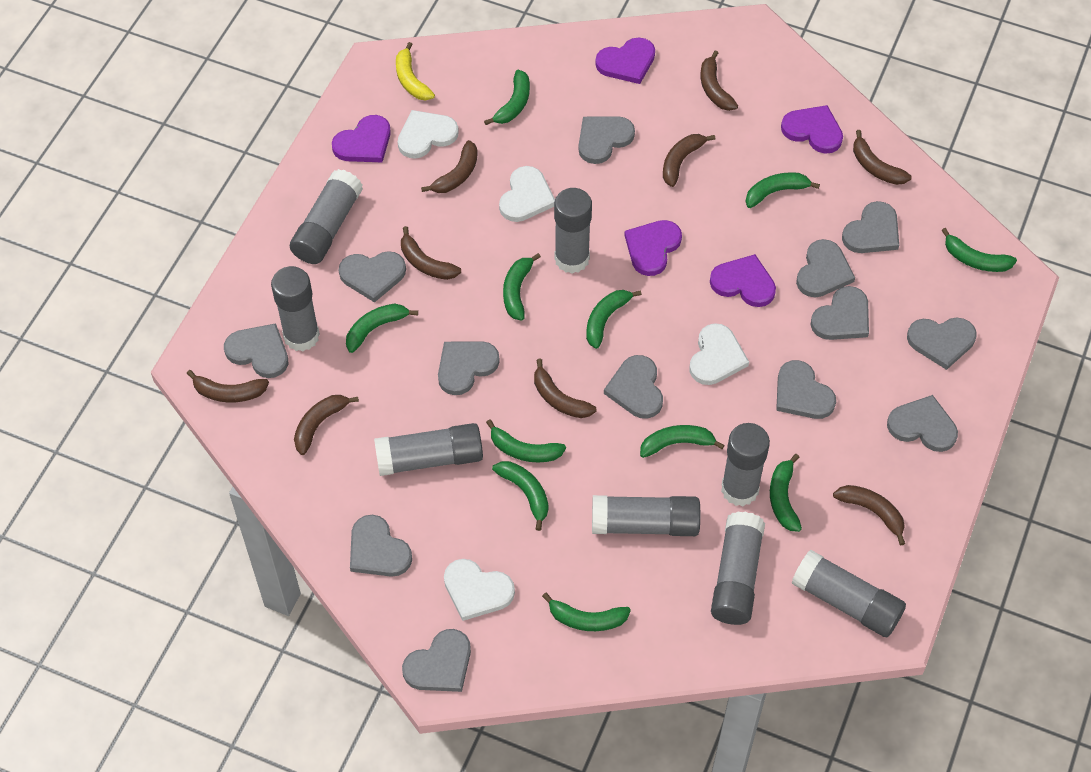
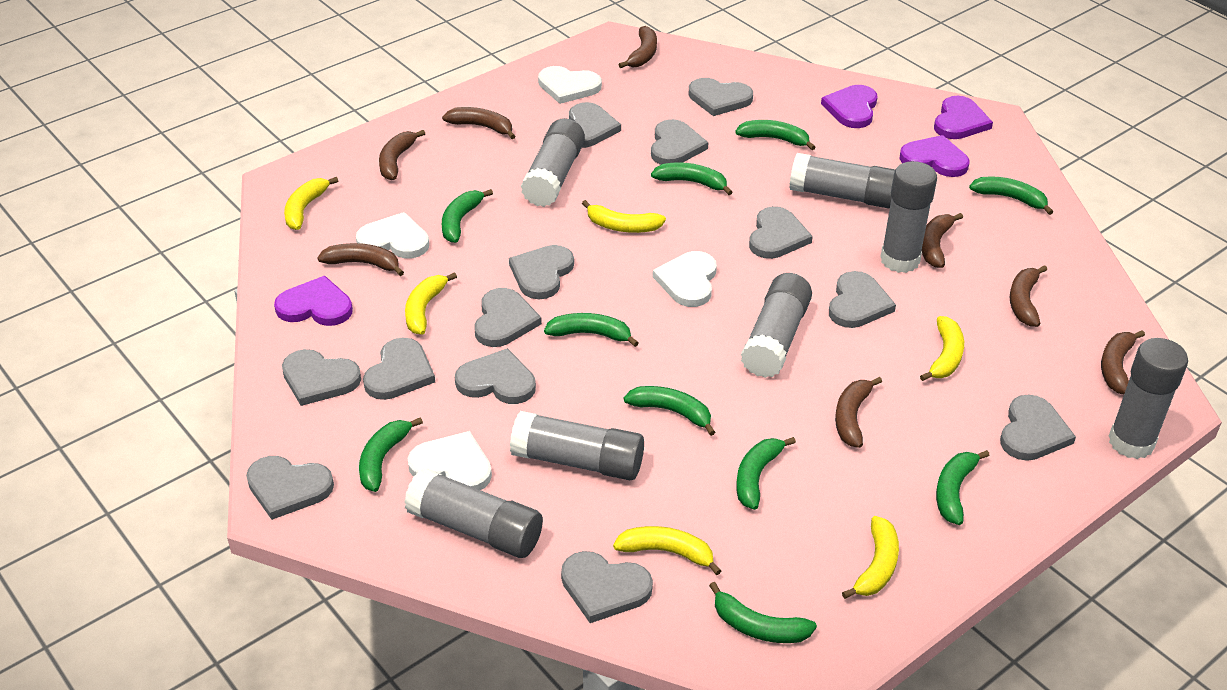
brown banana: 9 -> 8
green banana: 11 -> 10
grey glue stick: 8 -> 7
purple heart: 5 -> 4
yellow banana: 1 -> 6

